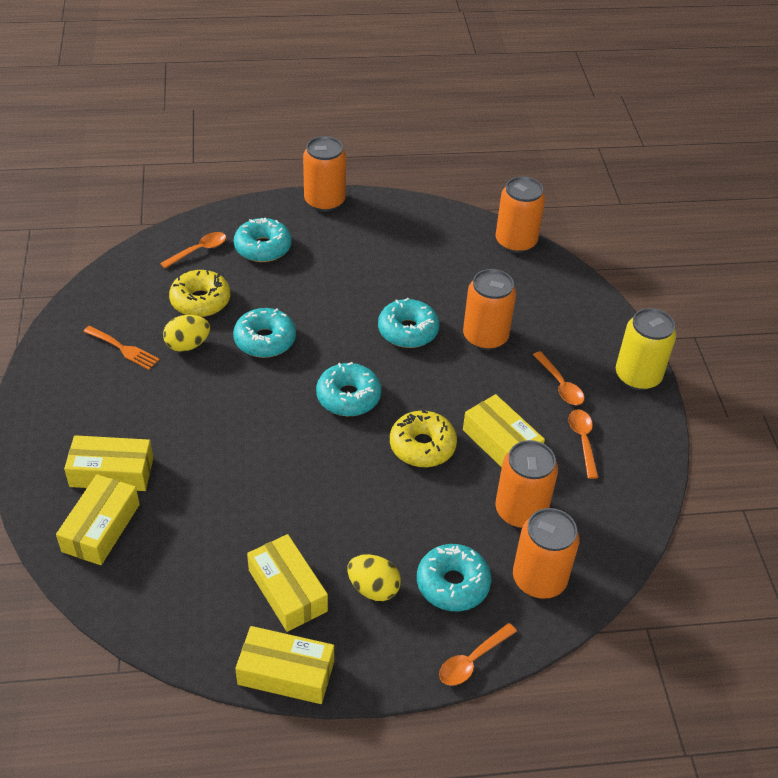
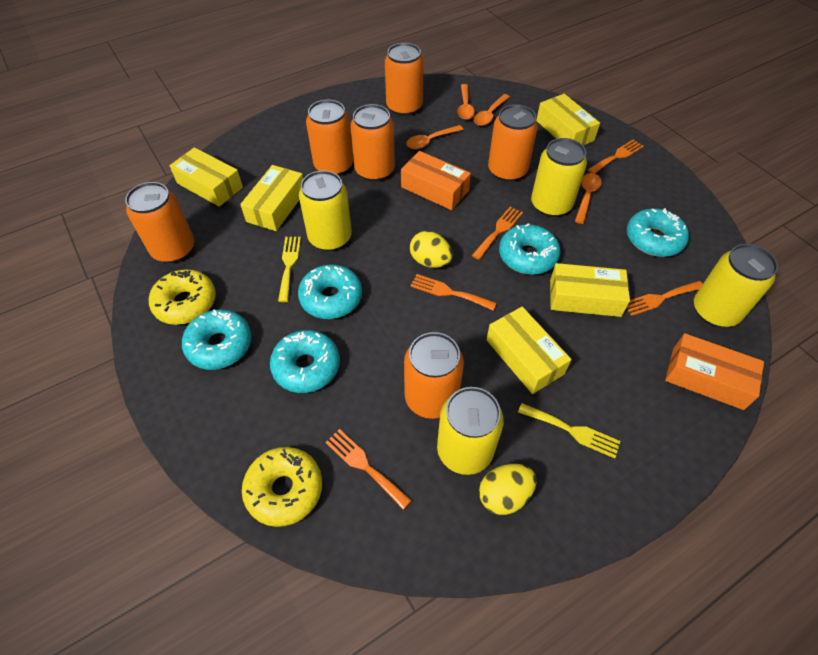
orange box: 0 -> 2
orange can: 5 -> 6
orange fork: 1 -> 5
yellow can: 1 -> 4
yellow fork: 0 -> 2

